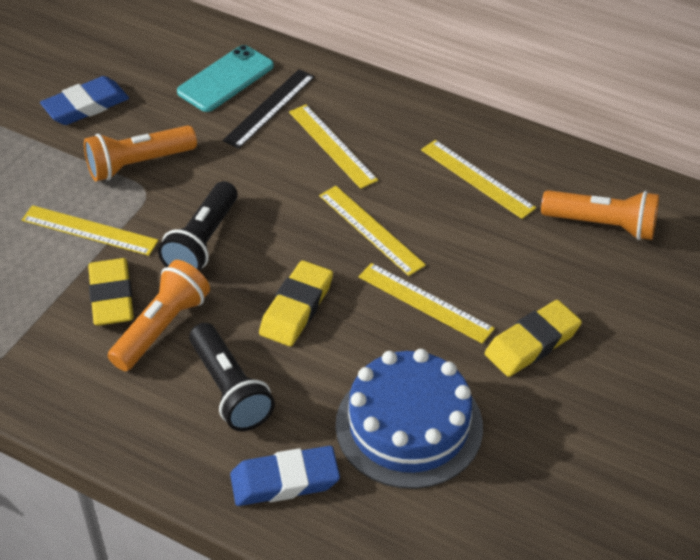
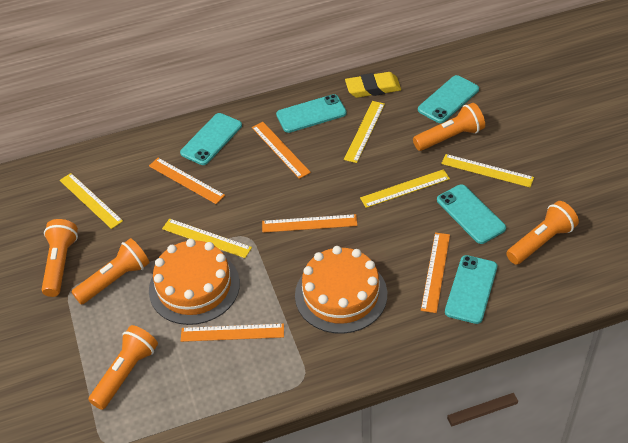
black flashlight: 2 -> 0
black ruler: 1 -> 0
blue cake: 1 -> 0
blue eraser: 2 -> 0
orange cake: 0 -> 2
orange flashlight: 3 -> 5
orange ruler: 0 -> 5
turquoise phone: 1 -> 5
yellow eraser: 3 -> 1

